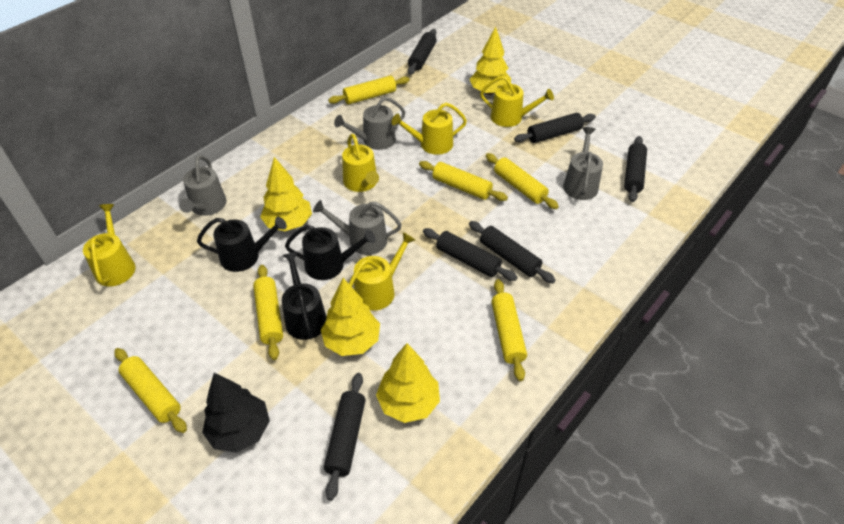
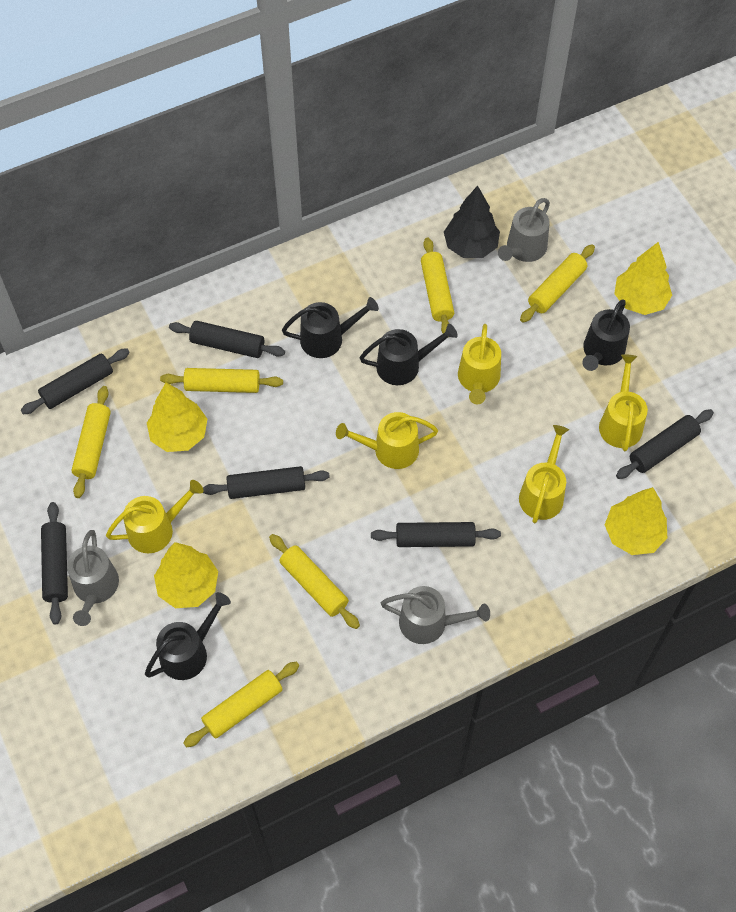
black watering can: 3 -> 4
grey watering can: 4 -> 3

